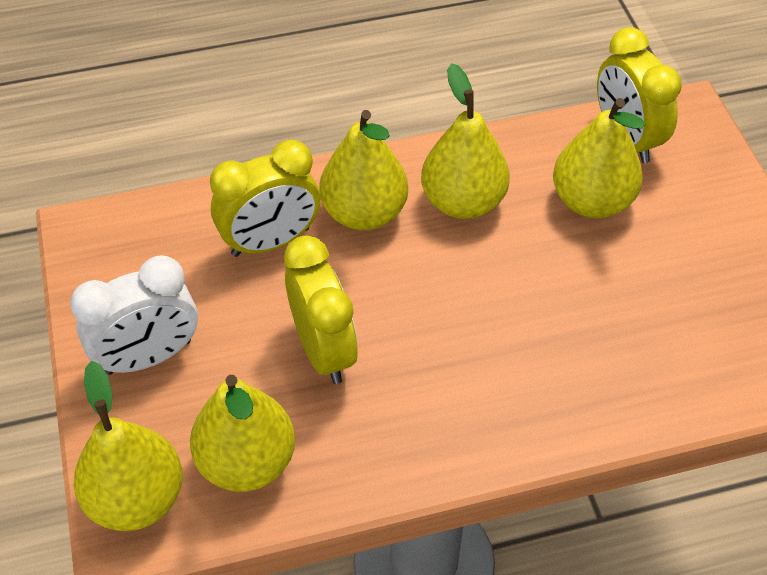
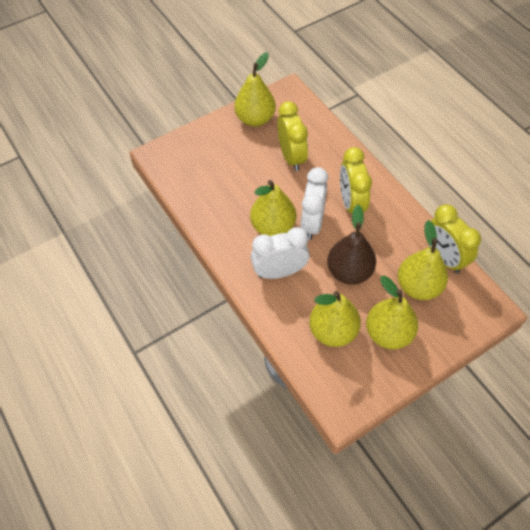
brown pear: 0 -> 1
white clock: 1 -> 2

